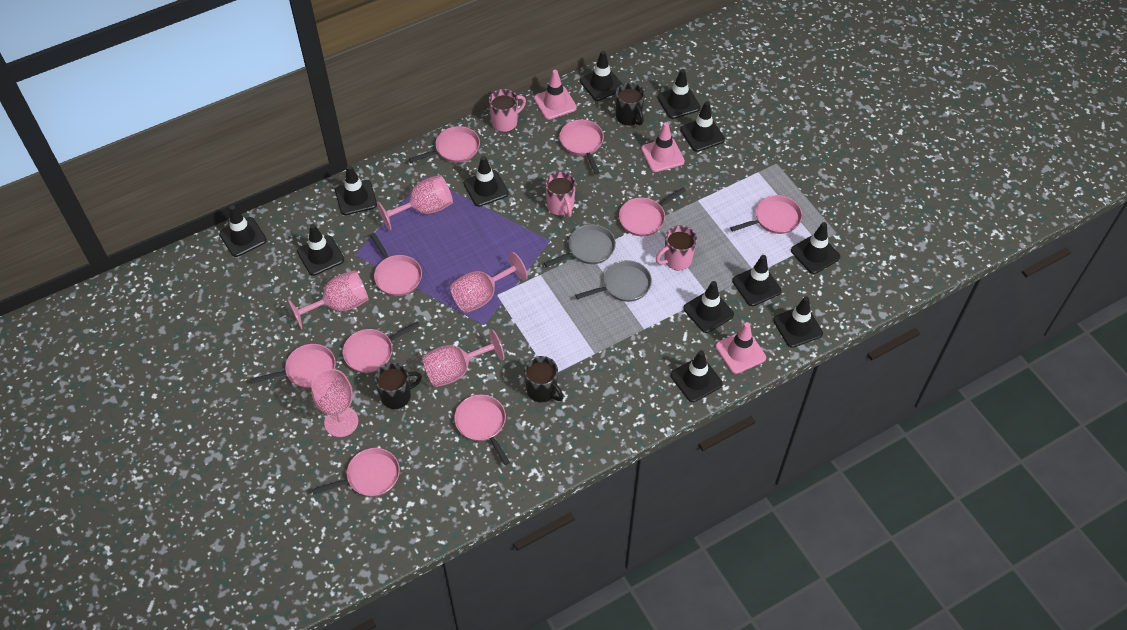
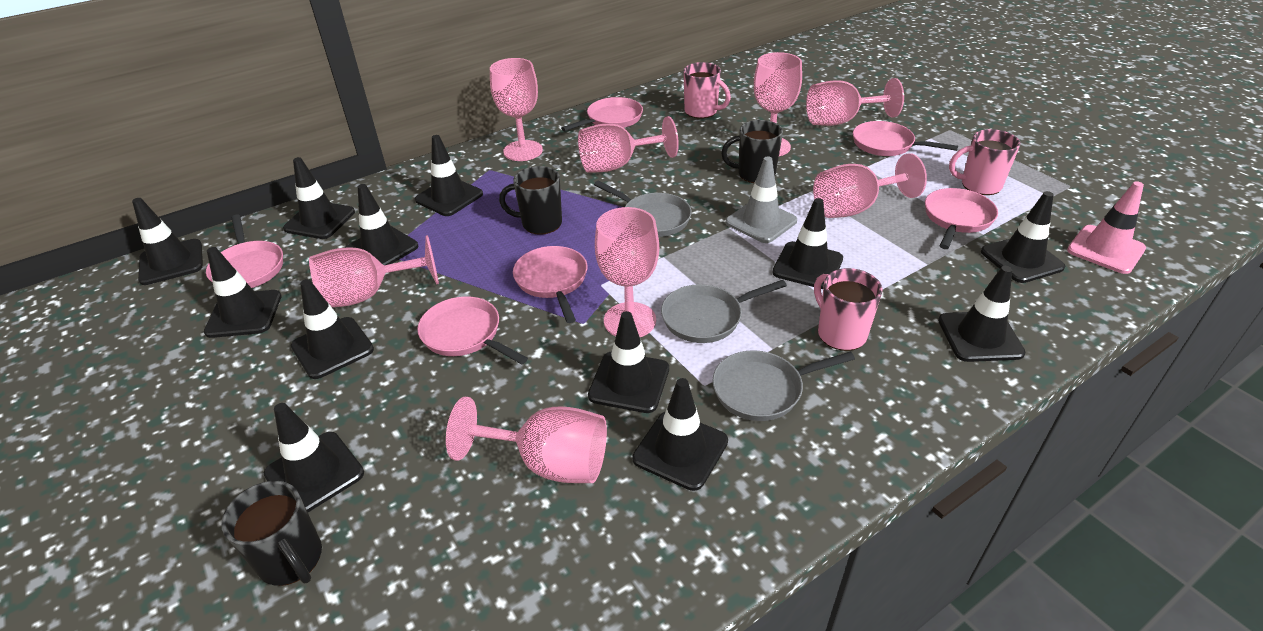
grey pan: 2 -> 3
grey traffic cone: 0 -> 1
pink goblet: 5 -> 8
pink pan: 9 -> 6
pink traffic cone: 3 -> 1

